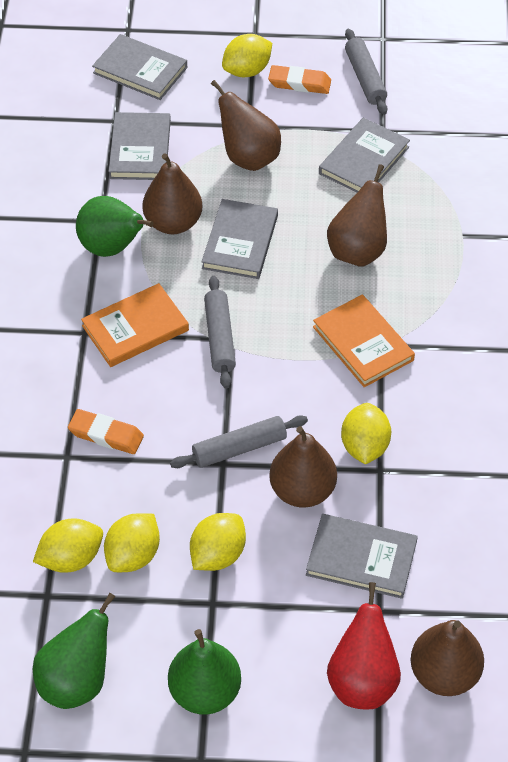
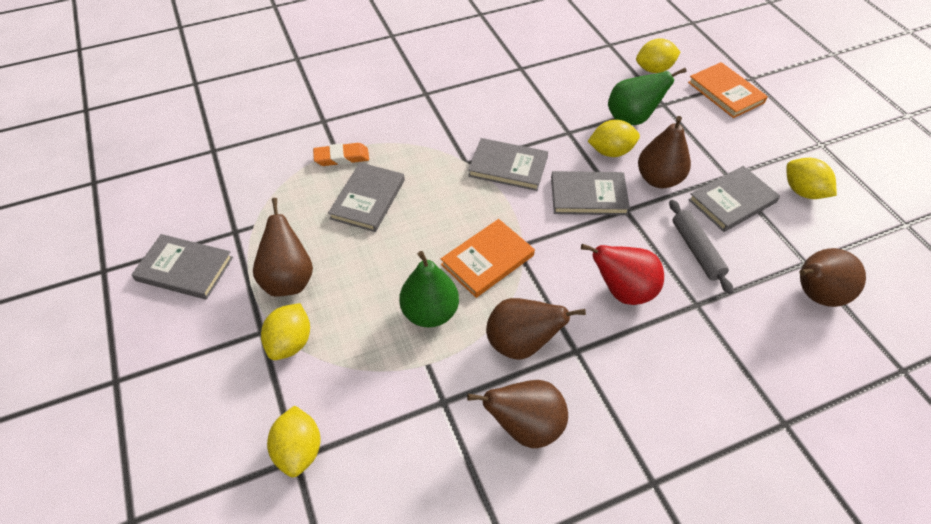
green pear: 3 -> 2
grey rolling pin: 3 -> 1
orange eraser: 2 -> 1

